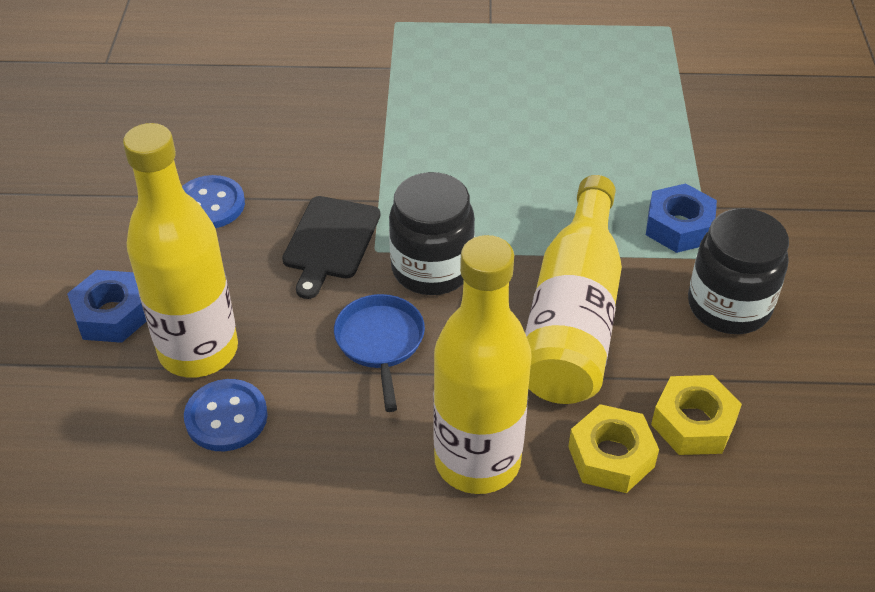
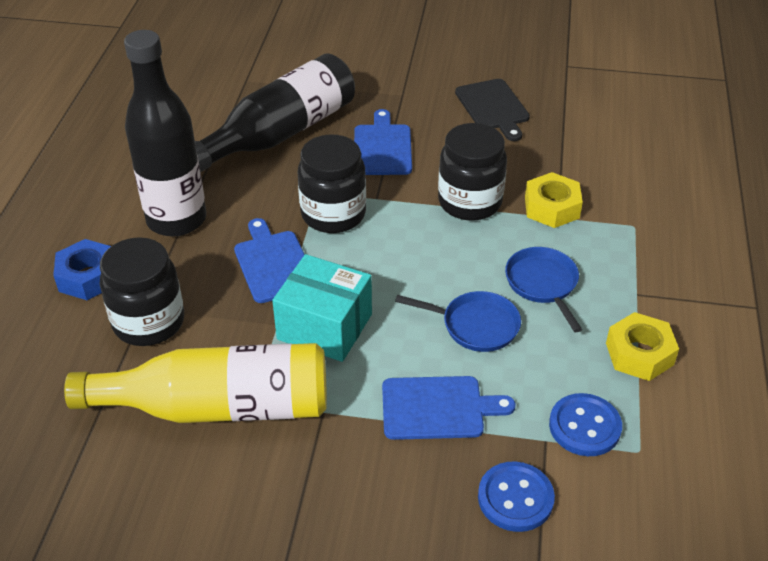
black bottle: 0 -> 2
black jar: 2 -> 3
blue cutting board: 0 -> 3
blue nut: 2 -> 1
blue pan: 1 -> 2
turquoise box: 0 -> 1
yellow bottle: 3 -> 1

